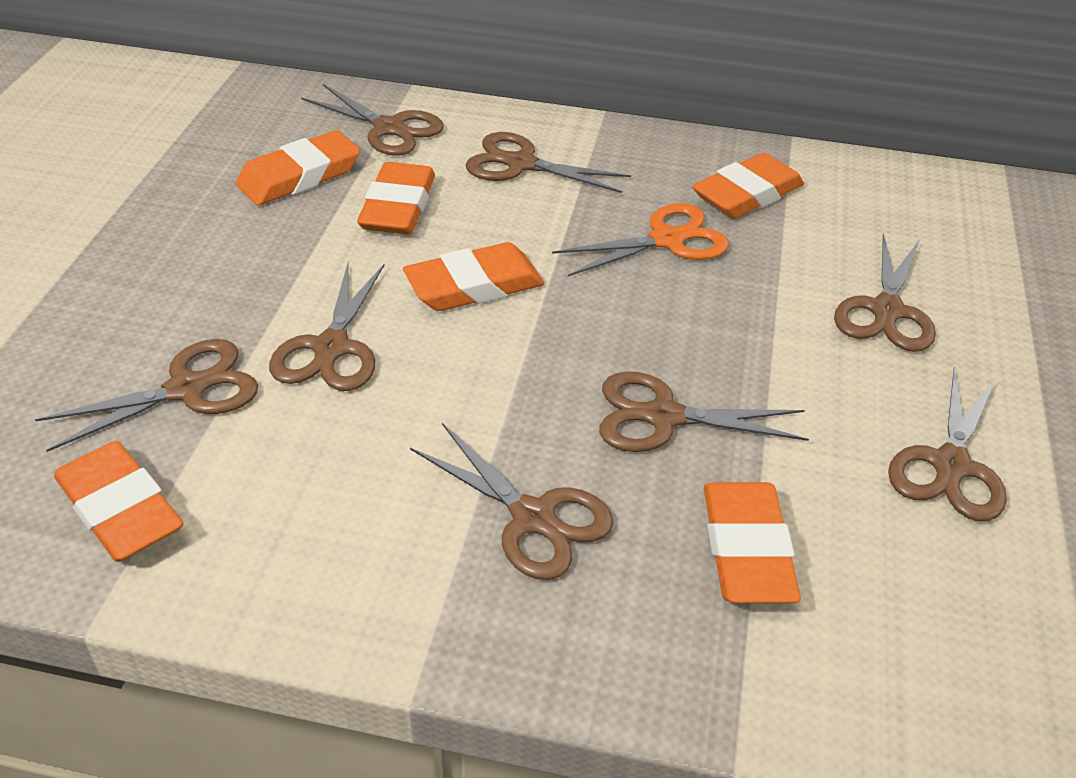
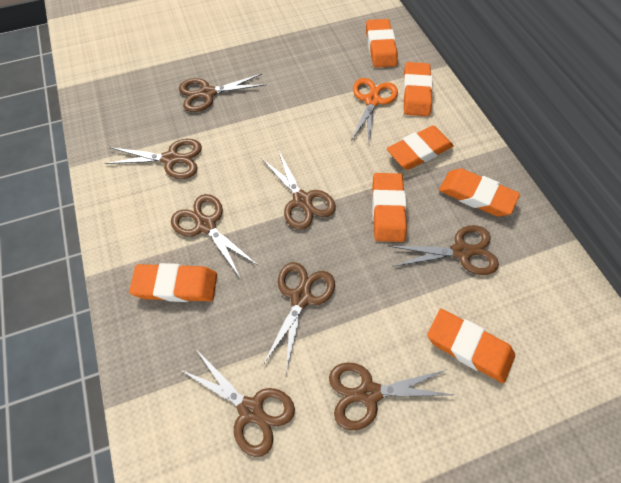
orange eraser: 6 -> 7

